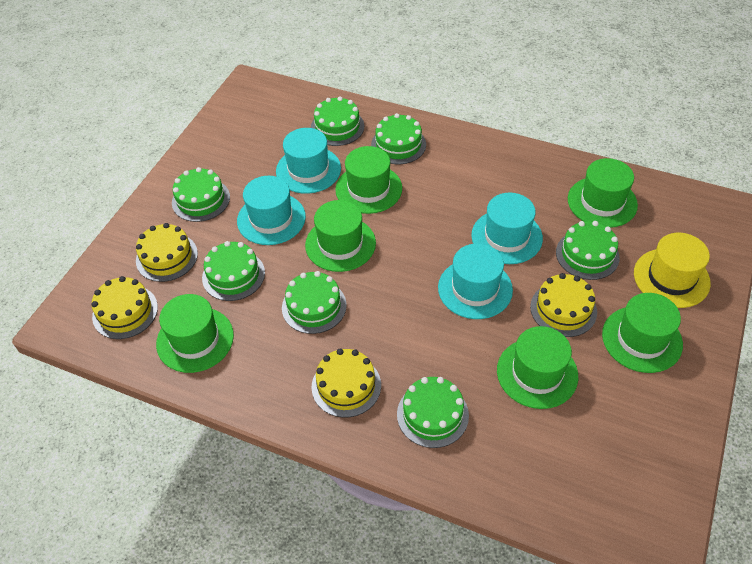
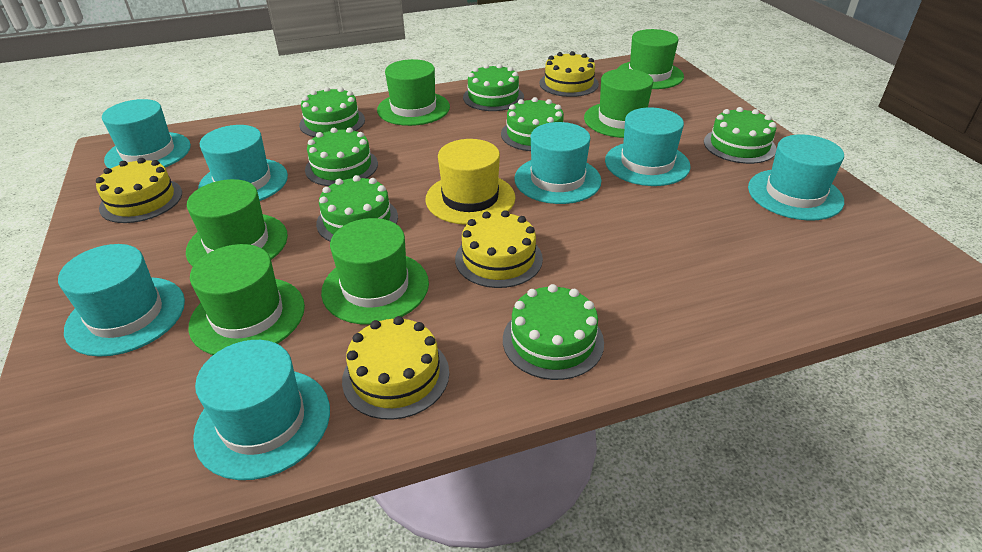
turquoise hat: 4 -> 7

